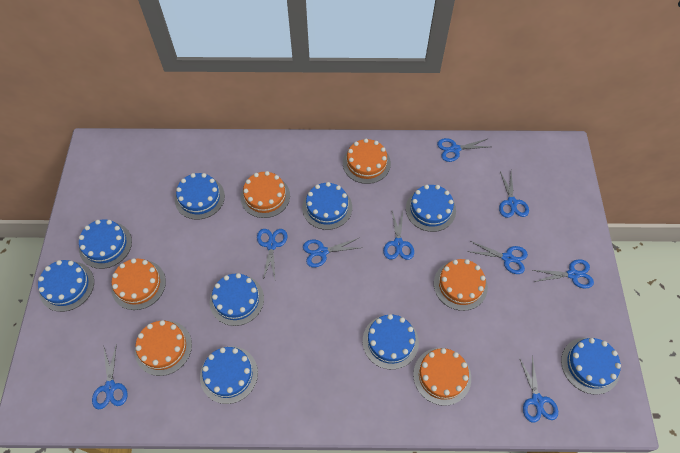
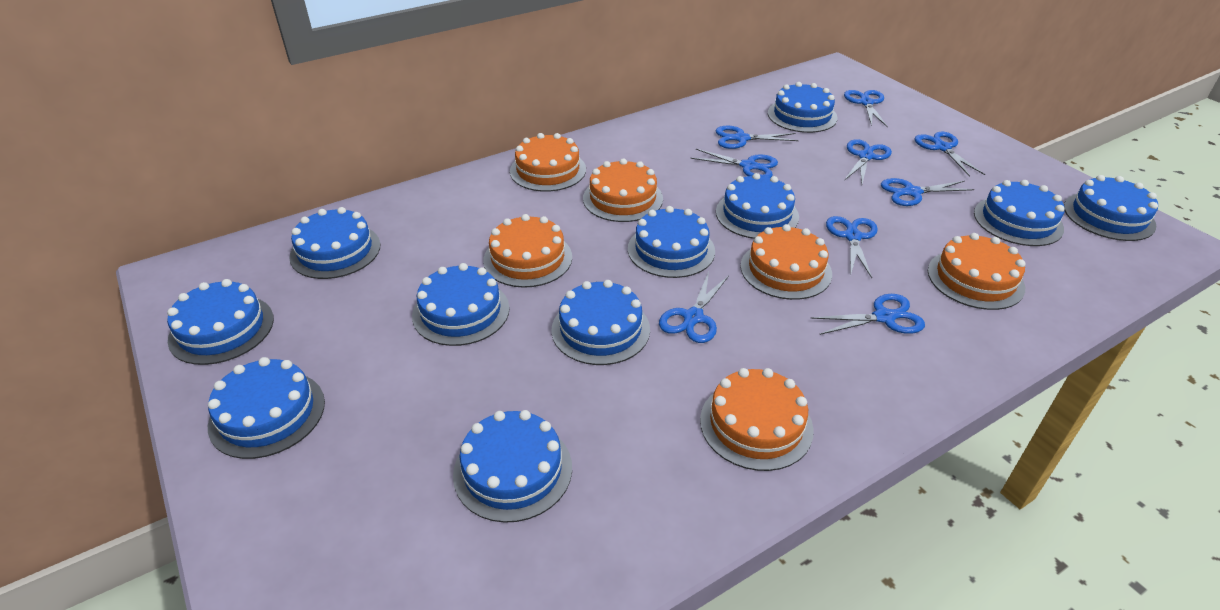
blue cake: 9 -> 11

